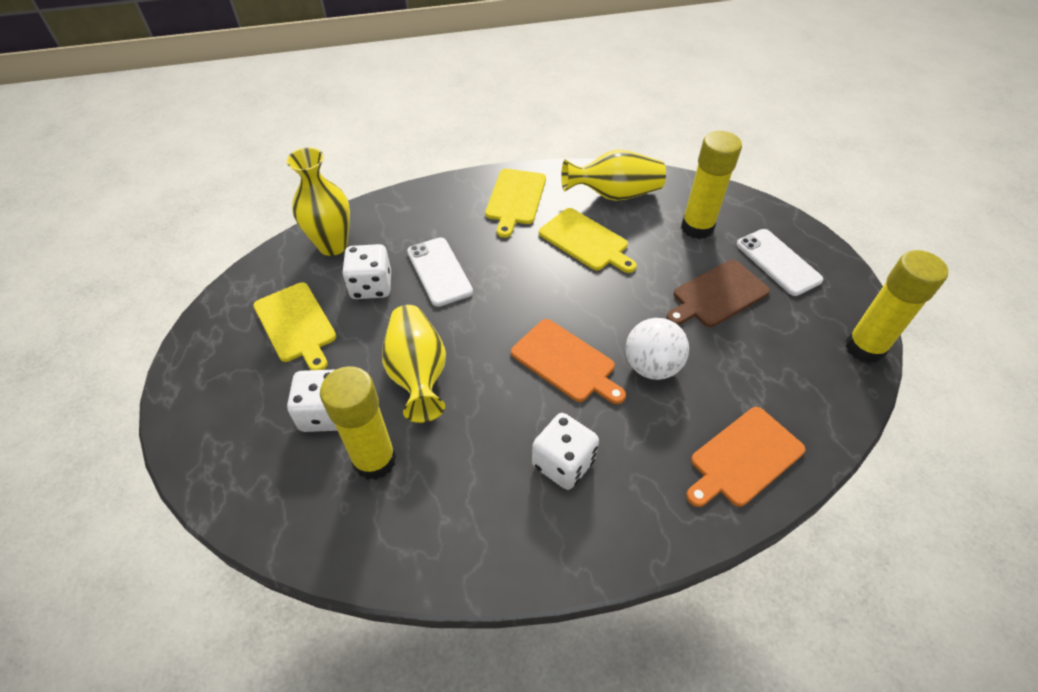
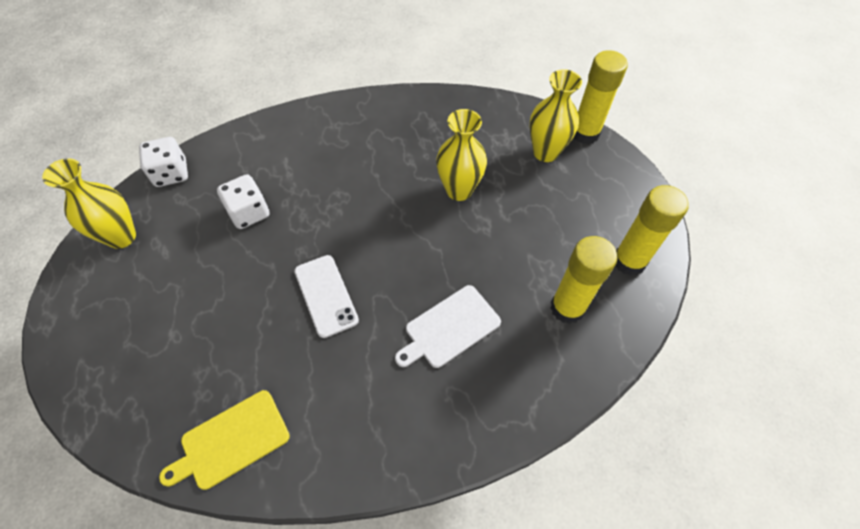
brown cutting board: 1 -> 0
orange cutting board: 2 -> 0
white ball: 1 -> 0
white cutting board: 0 -> 1
white dice: 3 -> 2
white phone: 2 -> 1
yellow cutting board: 3 -> 1

